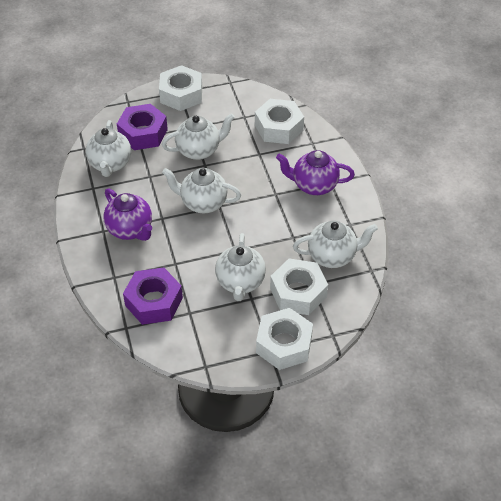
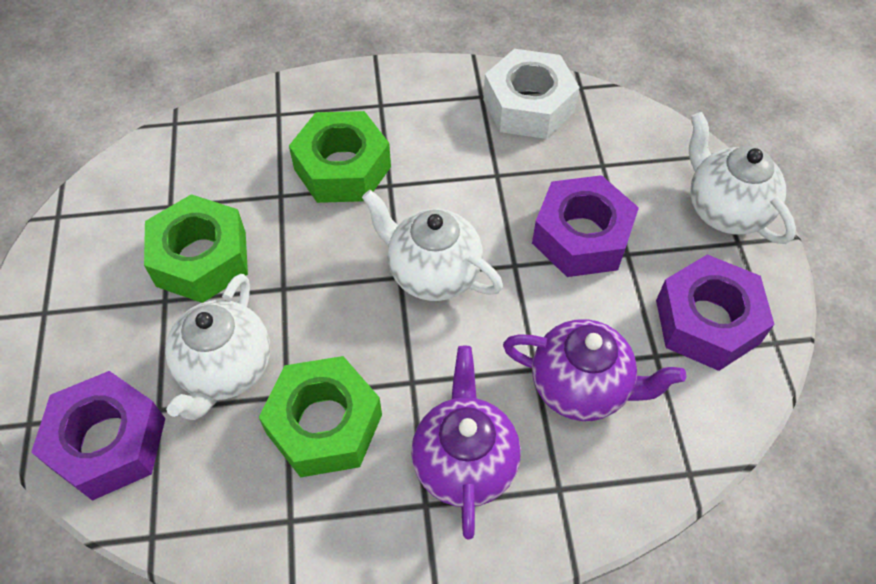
green nut: 0 -> 3
purple nut: 2 -> 3
white nut: 4 -> 1
white teapot: 5 -> 3

